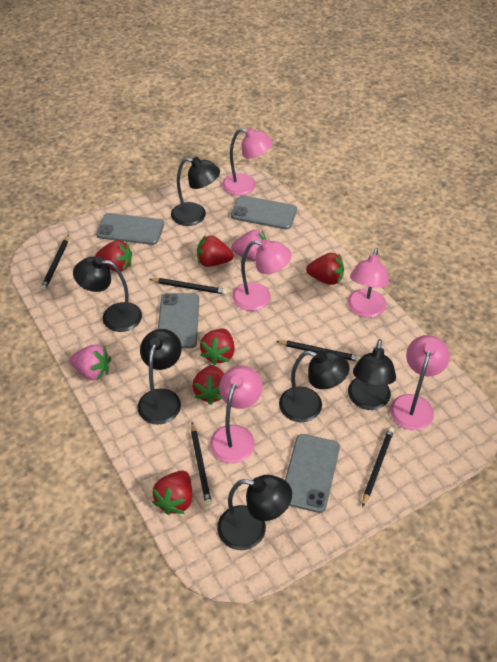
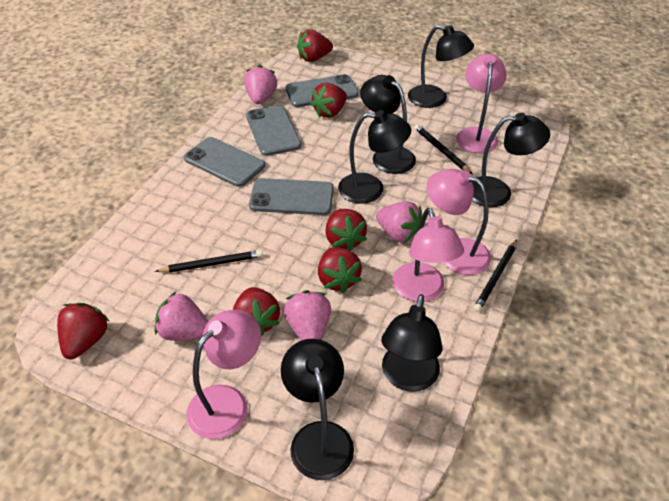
black pencil: 5 -> 3
pink lamp: 5 -> 4
pink strawberry: 2 -> 4

